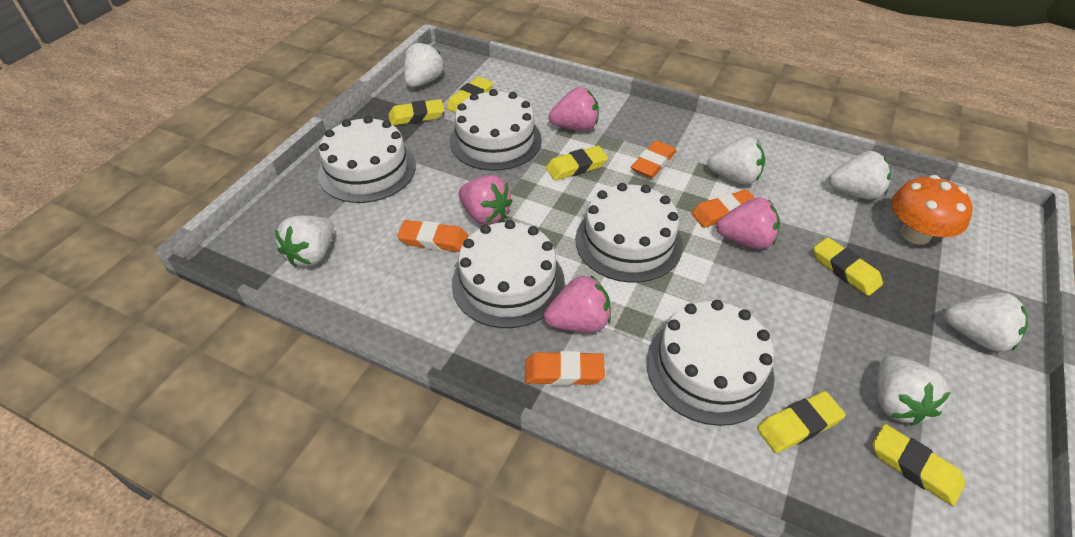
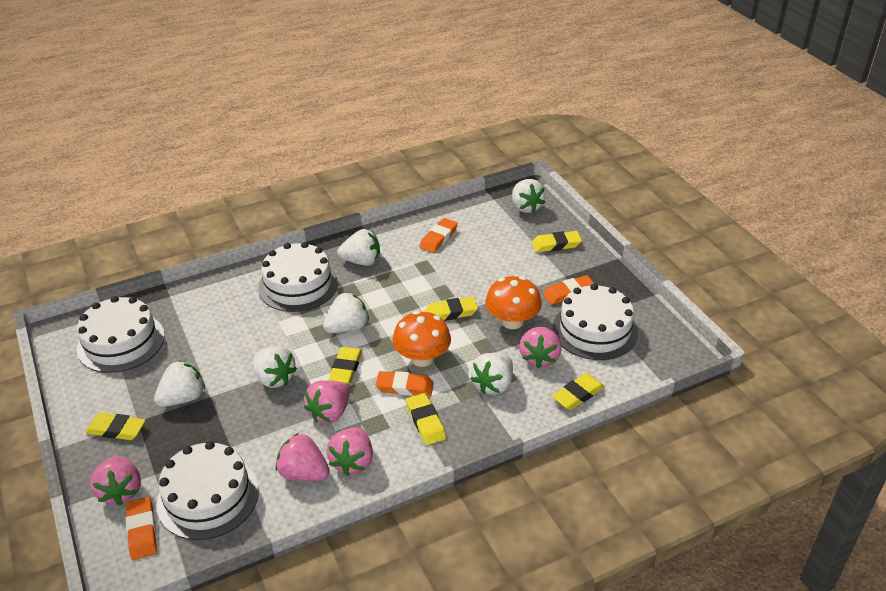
orange mushroom: 1 -> 2
pink strawberry: 4 -> 5
white cake: 5 -> 4

